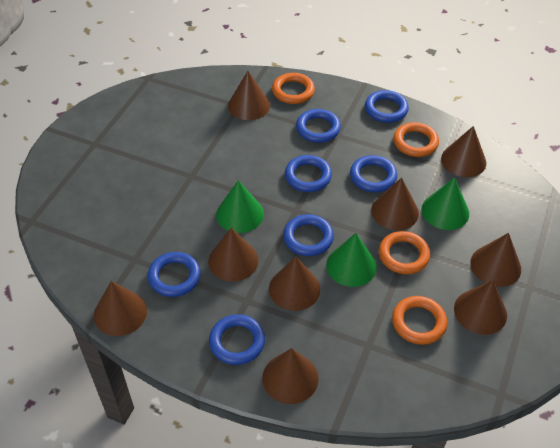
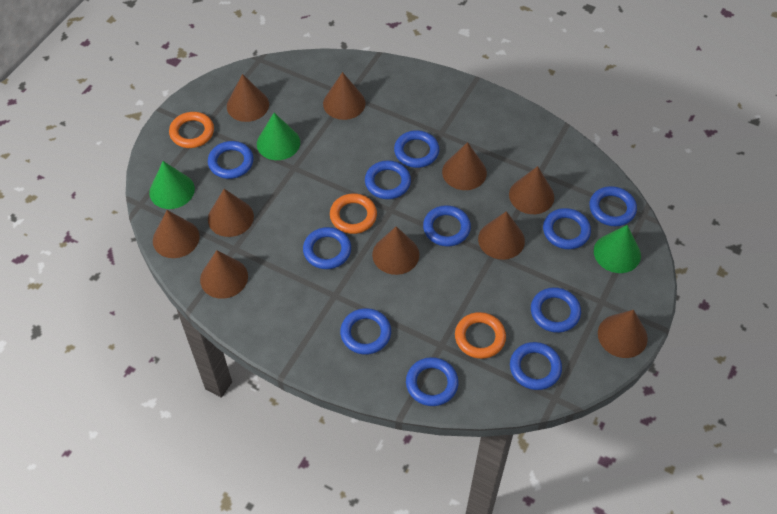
blue ring: 7 -> 11
brown cone: 9 -> 10
orange ring: 4 -> 3

